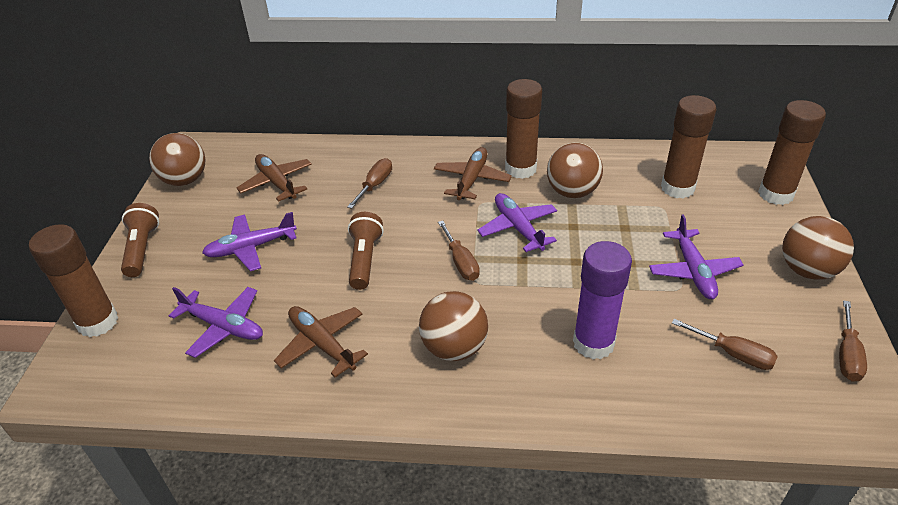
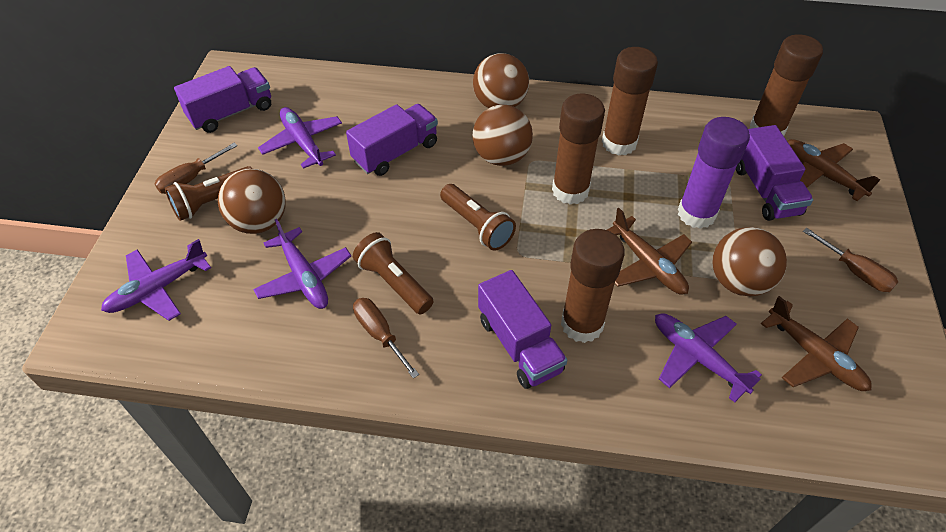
brown flashlight: 2 -> 3
brown screwdriver: 4 -> 3
purple truck: 0 -> 4

